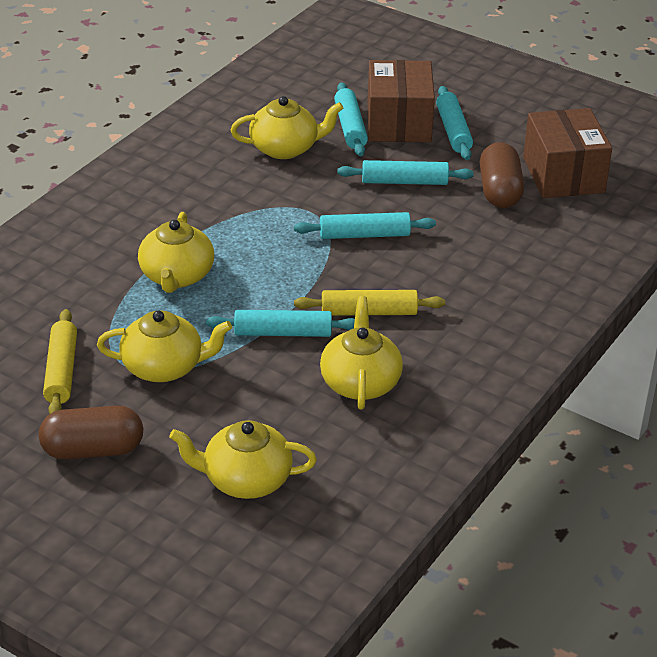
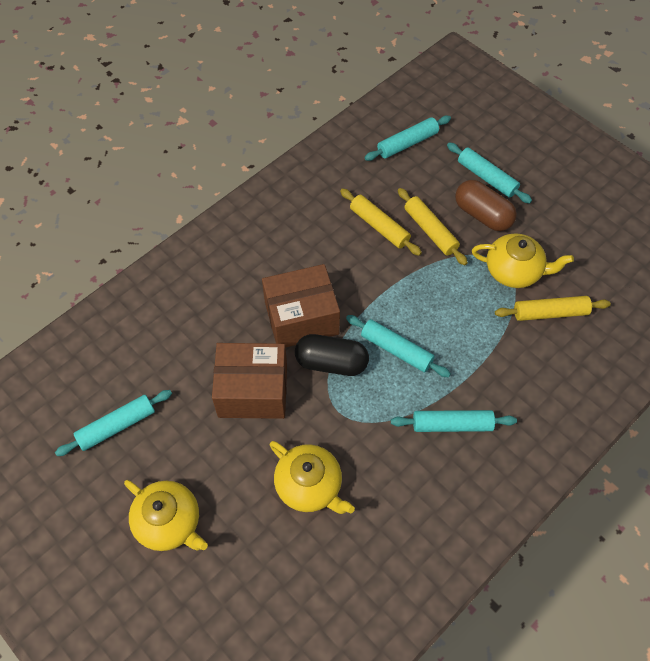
black capsule: 0 -> 1
brown capsule: 2 -> 1
yellow rolling pin: 2 -> 3
yellow teapot: 5 -> 3

